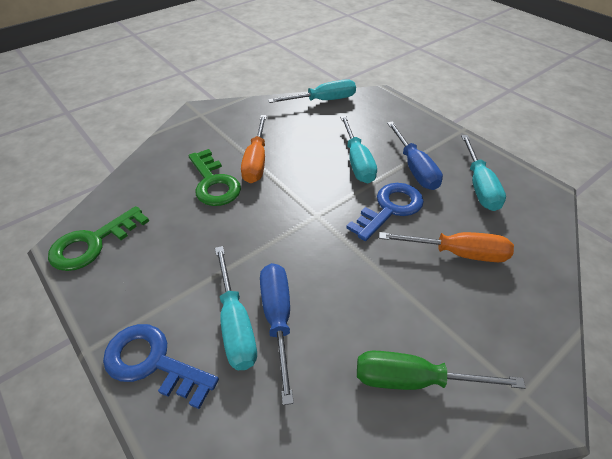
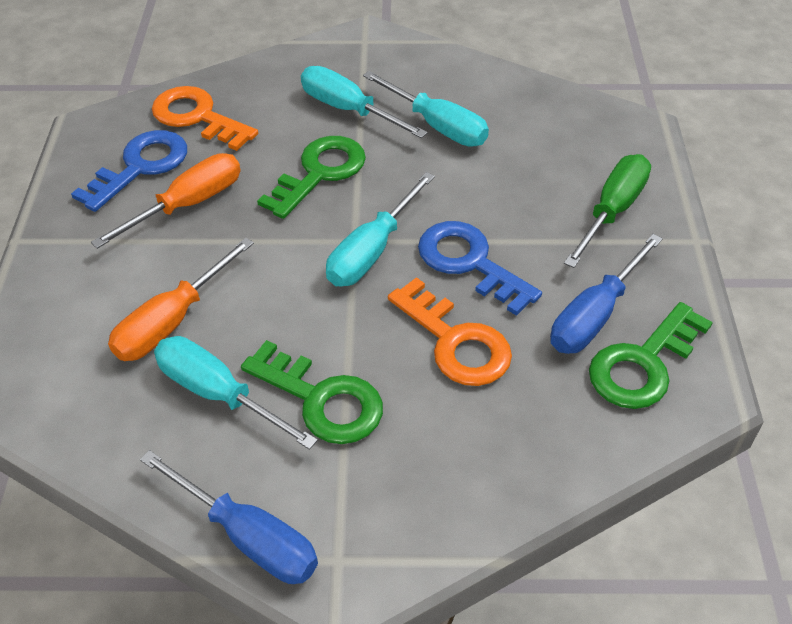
green key: 2 -> 3
orange key: 0 -> 2

